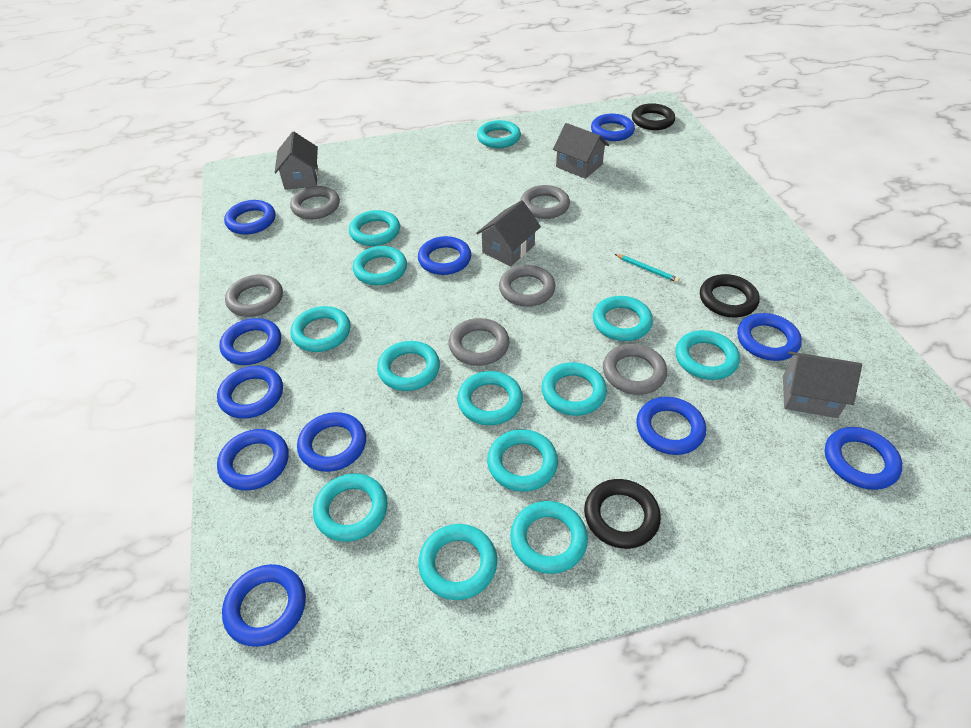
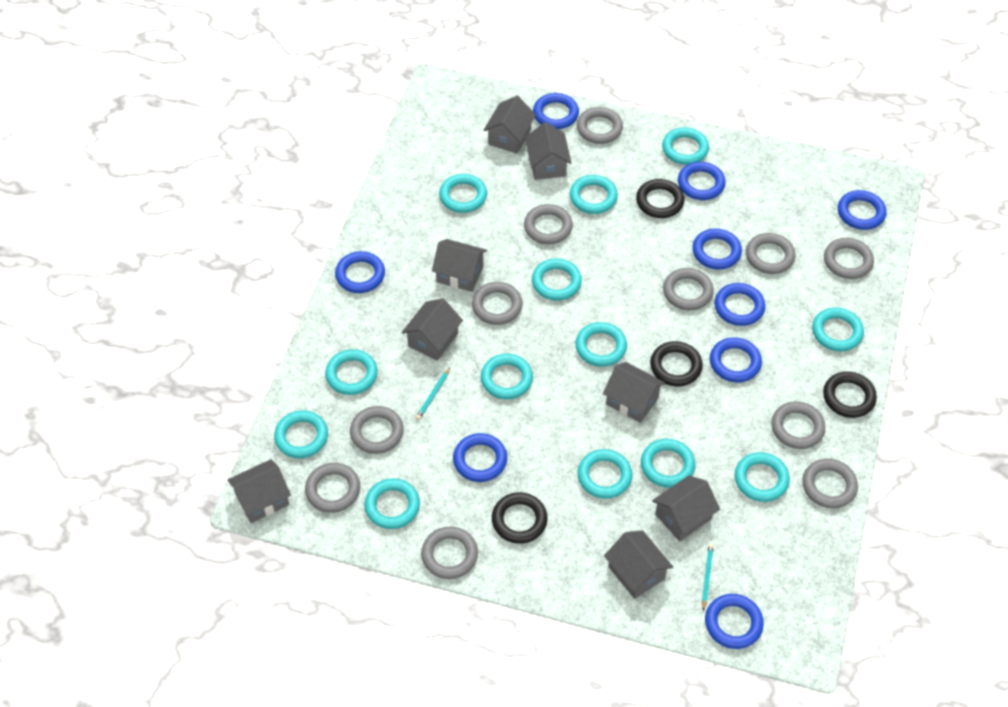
black ring: 3 -> 4
blue ring: 11 -> 9
grey house: 4 -> 8
grey ring: 6 -> 11
turquoise pencil: 1 -> 2

